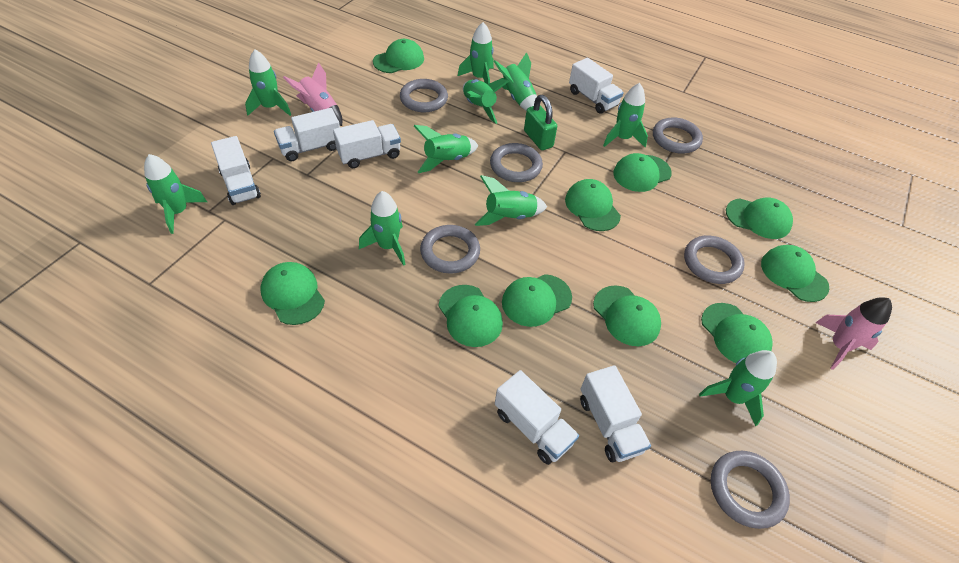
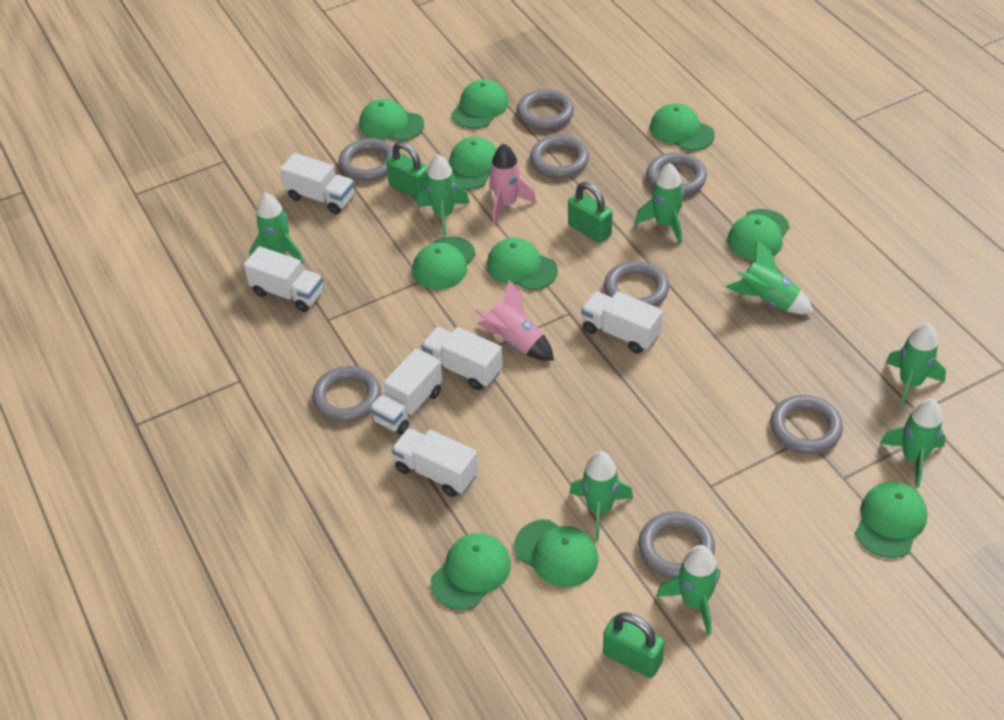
green padlock: 1 -> 3
green rocket: 10 -> 8
grey ring: 6 -> 8

